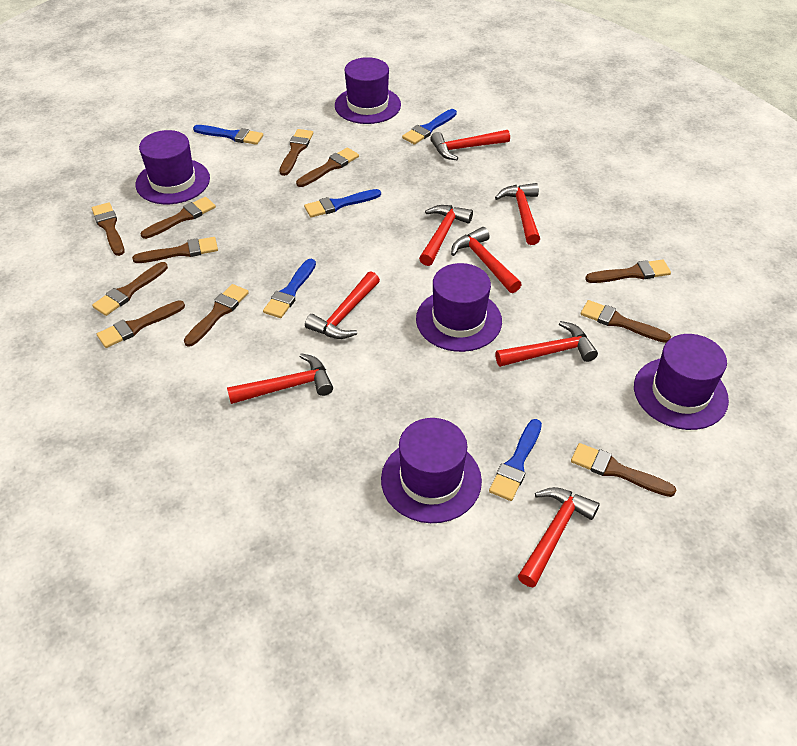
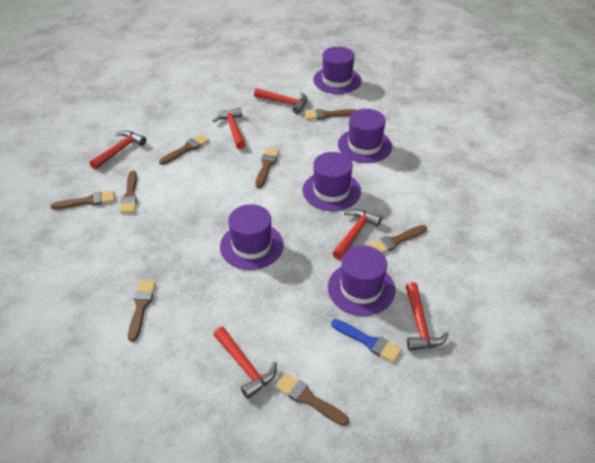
blue brush: 5 -> 1
brown brush: 11 -> 8
red hammer: 8 -> 6

